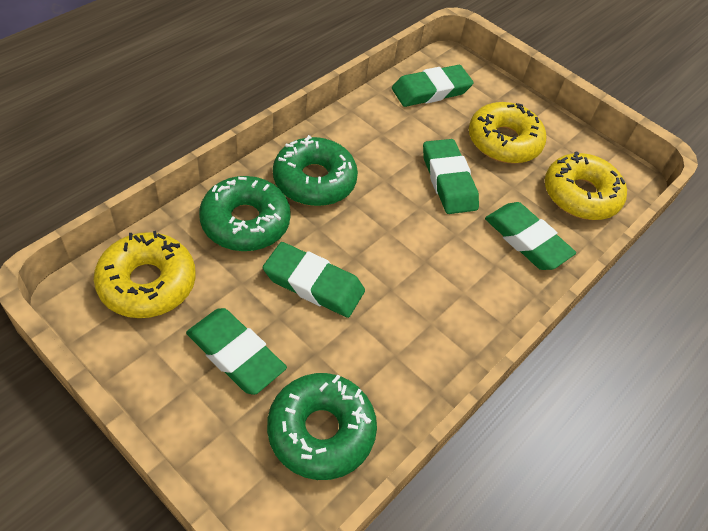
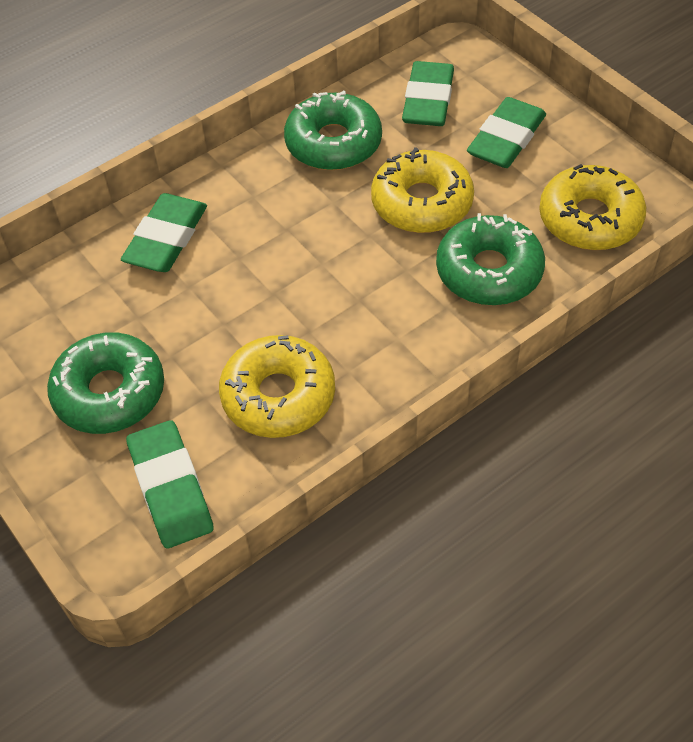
green eraser: 5 -> 4

